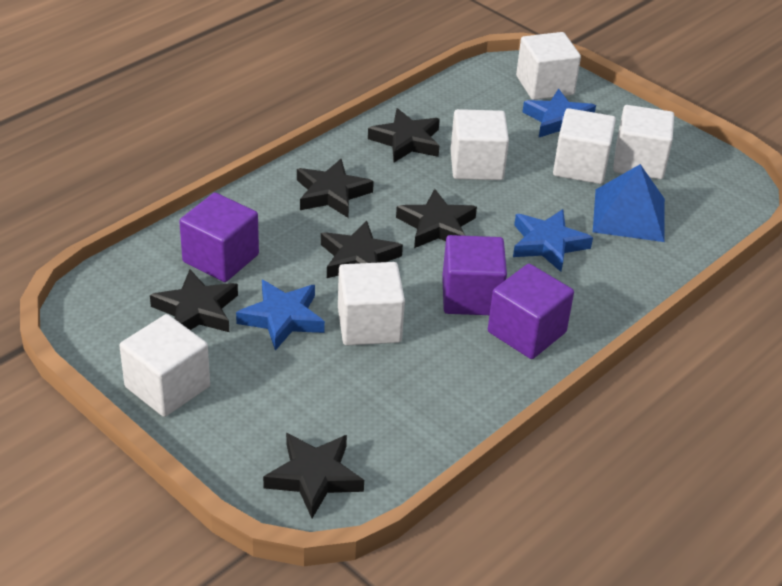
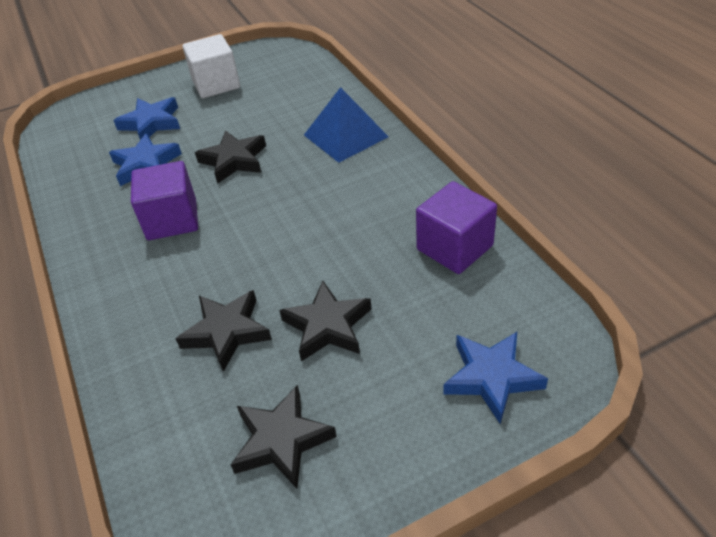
black star: 6 -> 4
purple cube: 3 -> 2
white cube: 6 -> 1

